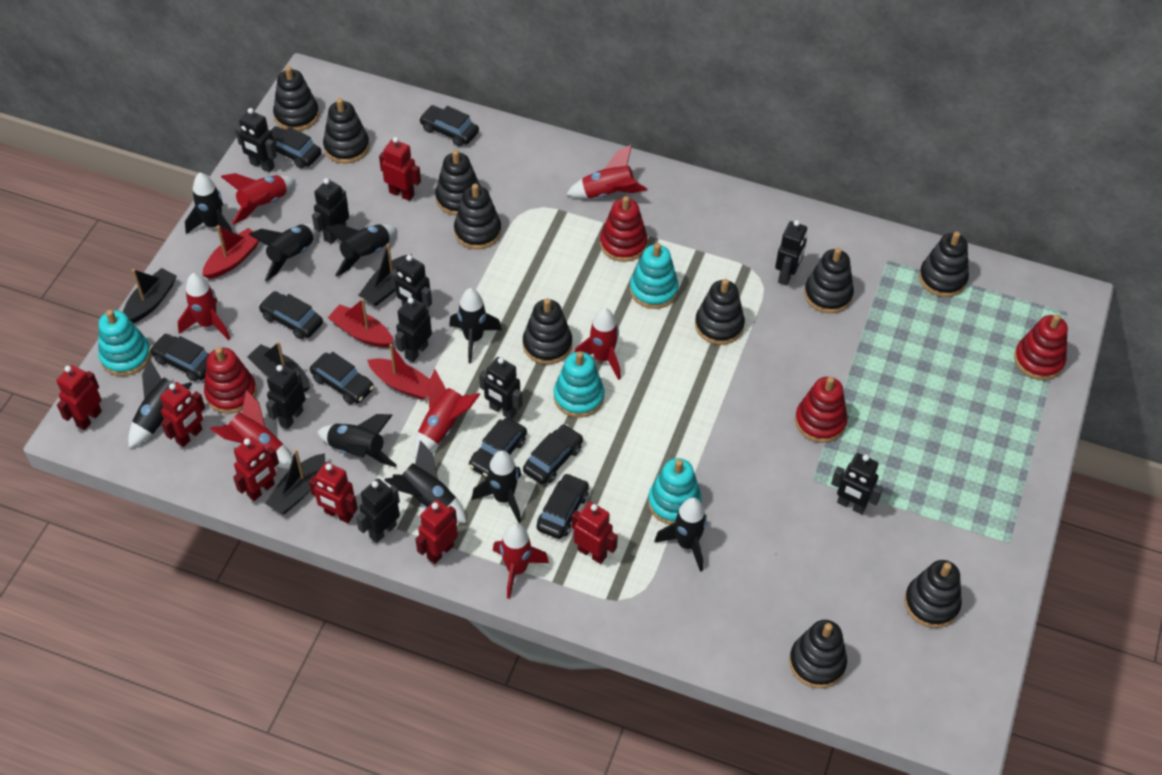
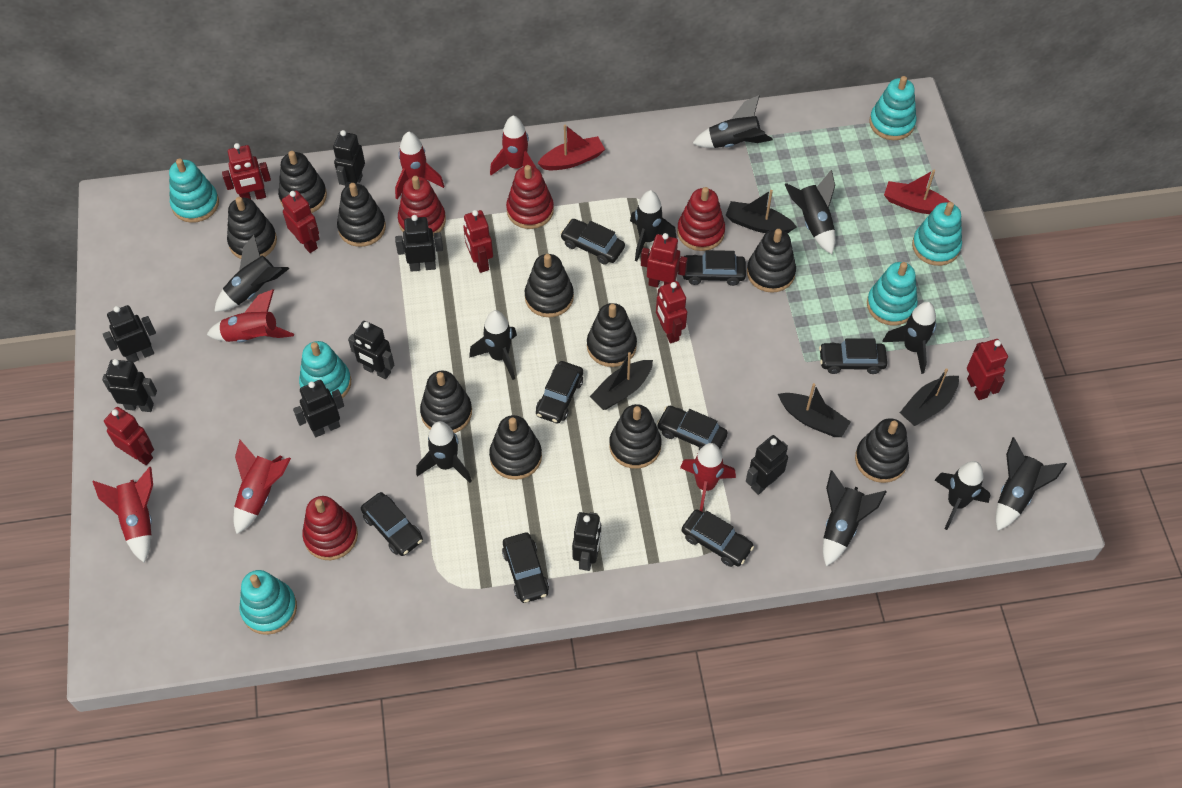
black robot: 9 -> 8
black rocket: 9 -> 10
red boat: 3 -> 2
red rocket: 7 -> 6
turquoise stacking toy: 4 -> 6

